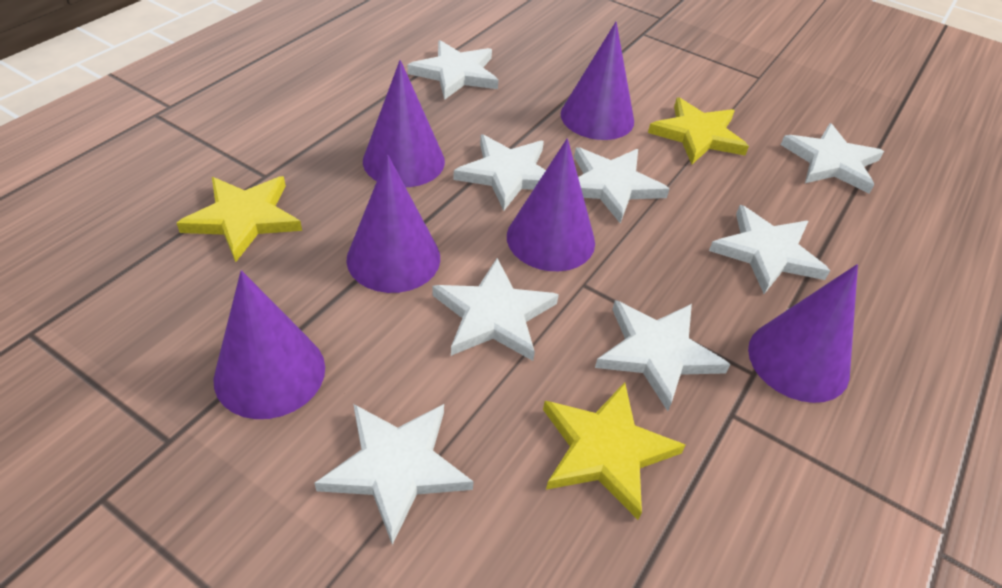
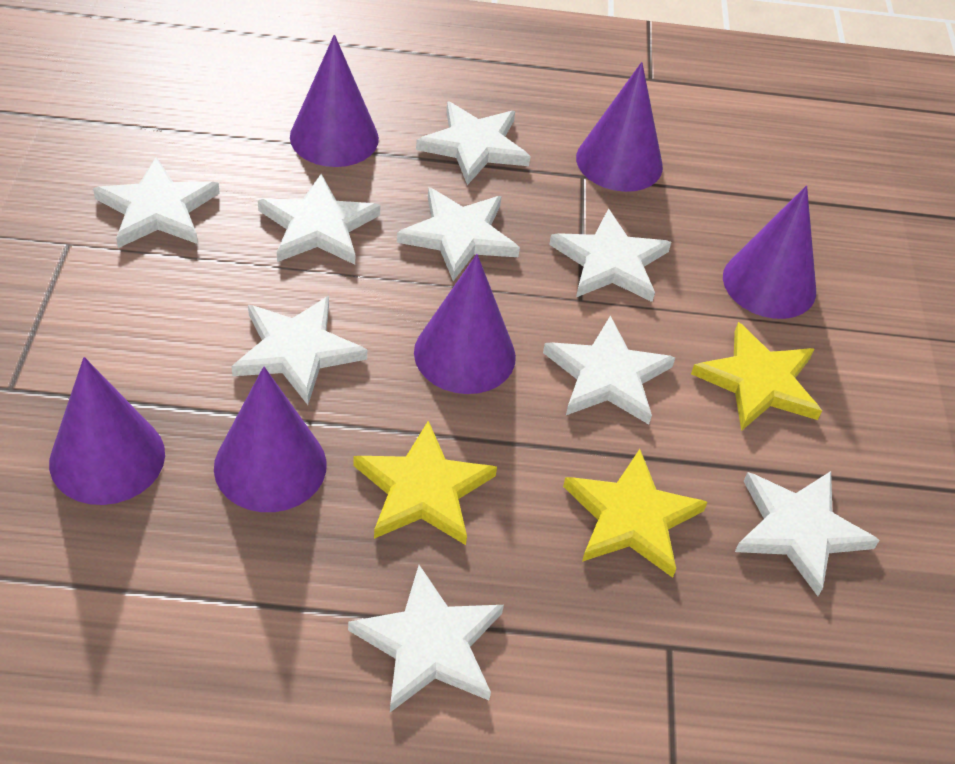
white star: 8 -> 9

